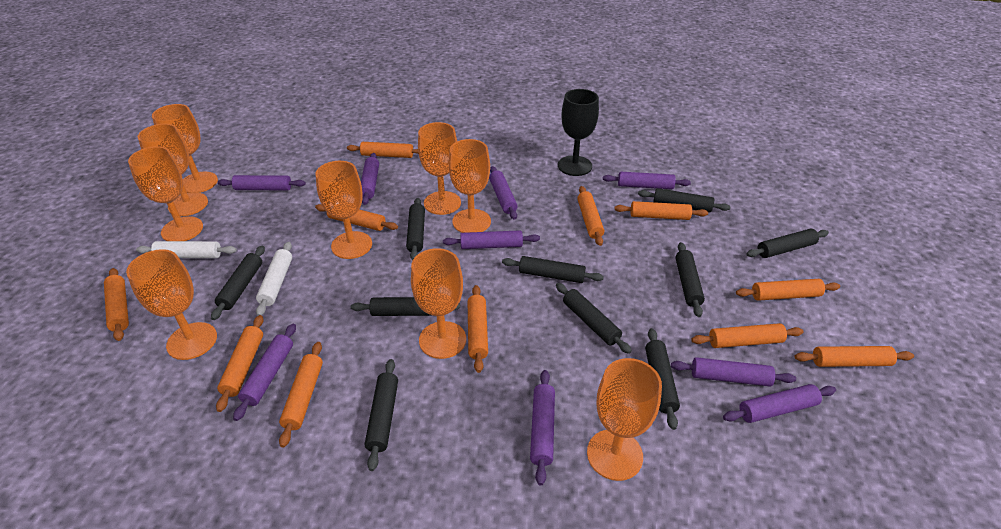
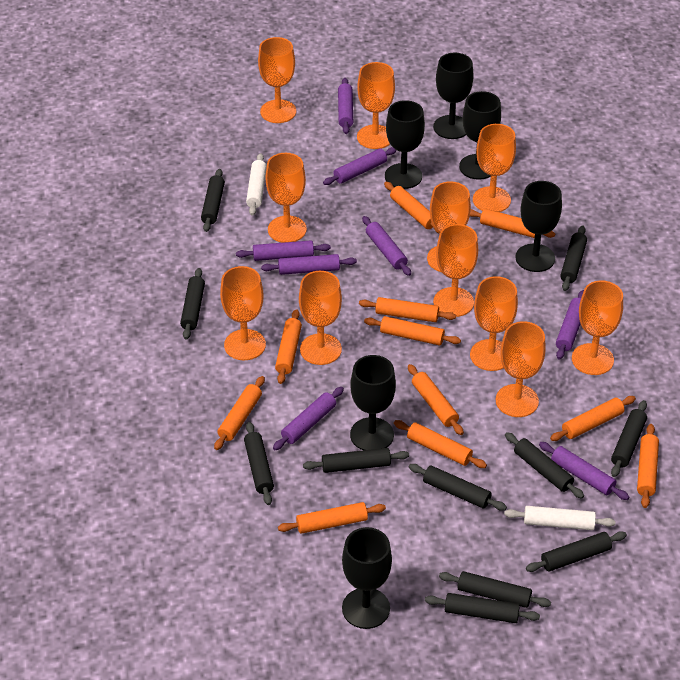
black goblet: 1 -> 6
black rolling pin: 10 -> 11
orange goblet: 9 -> 11
purple rolling pin: 9 -> 8

